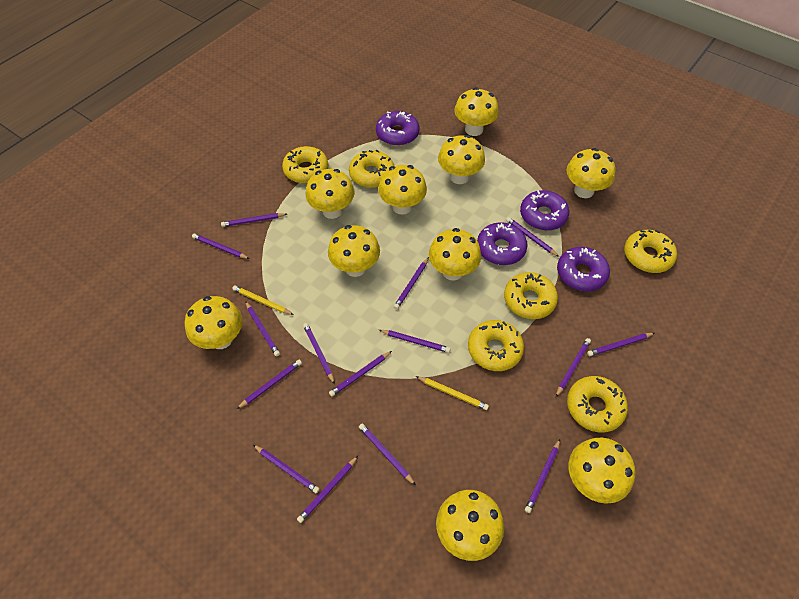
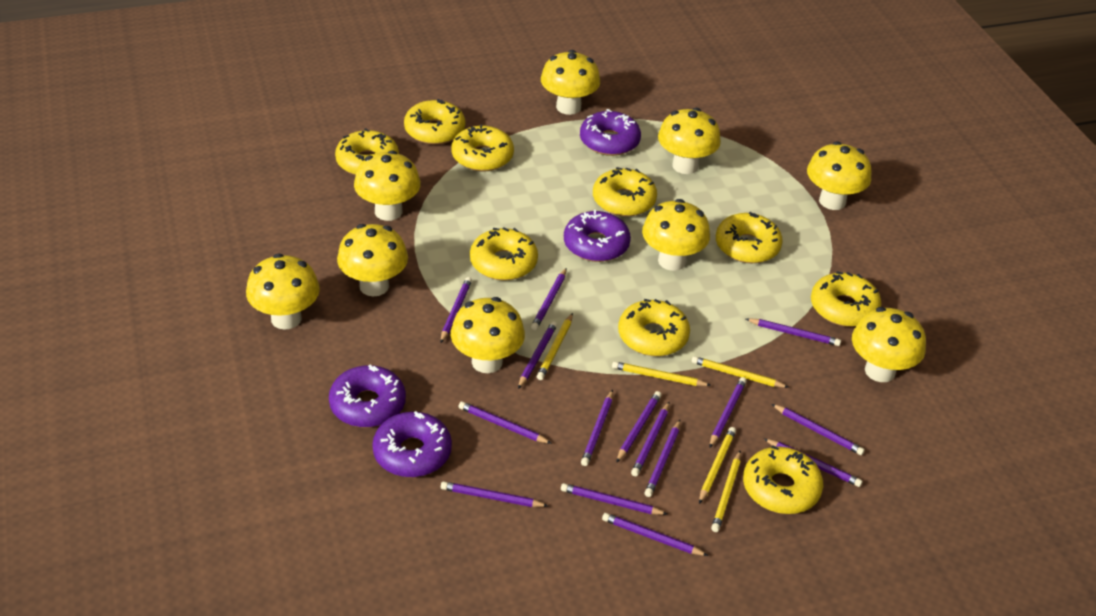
yellow donut: 6 -> 9
yellow mushroom: 10 -> 9
yellow pencil: 2 -> 5

